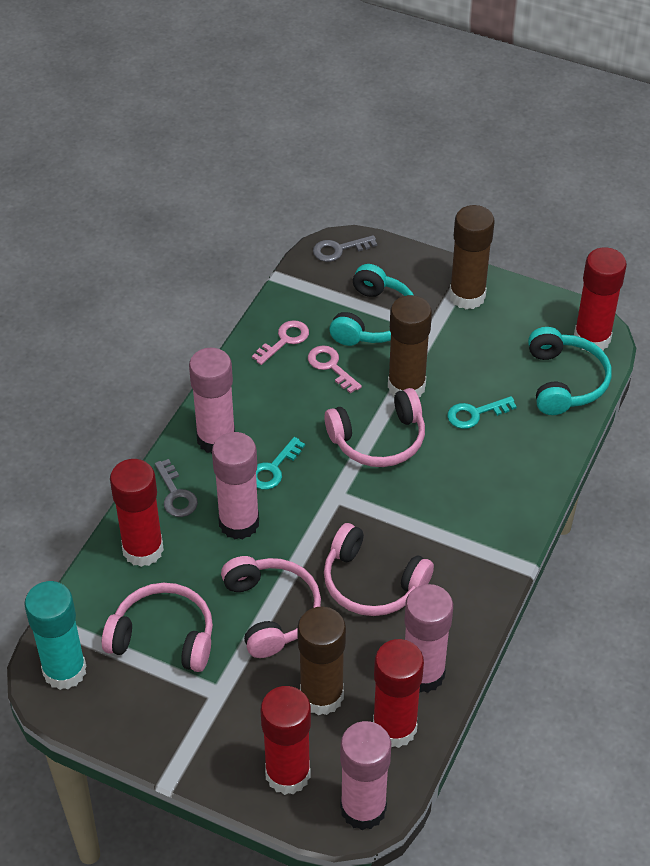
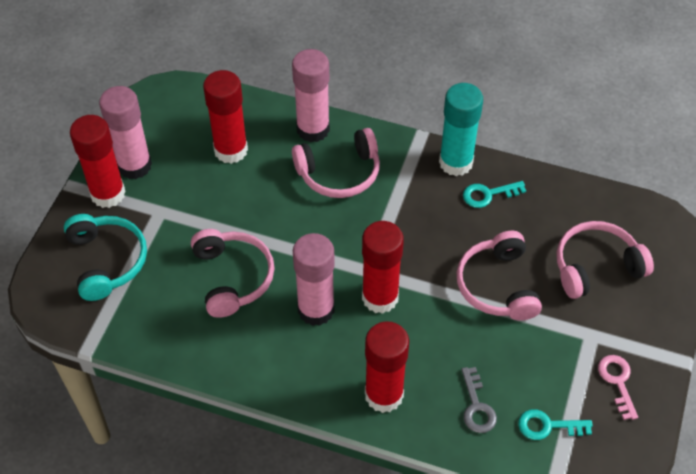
brown glue stick: 3 -> 0
grey key: 2 -> 1
pink glue stick: 4 -> 3
pink key: 2 -> 1
turquoise headphones: 2 -> 1

